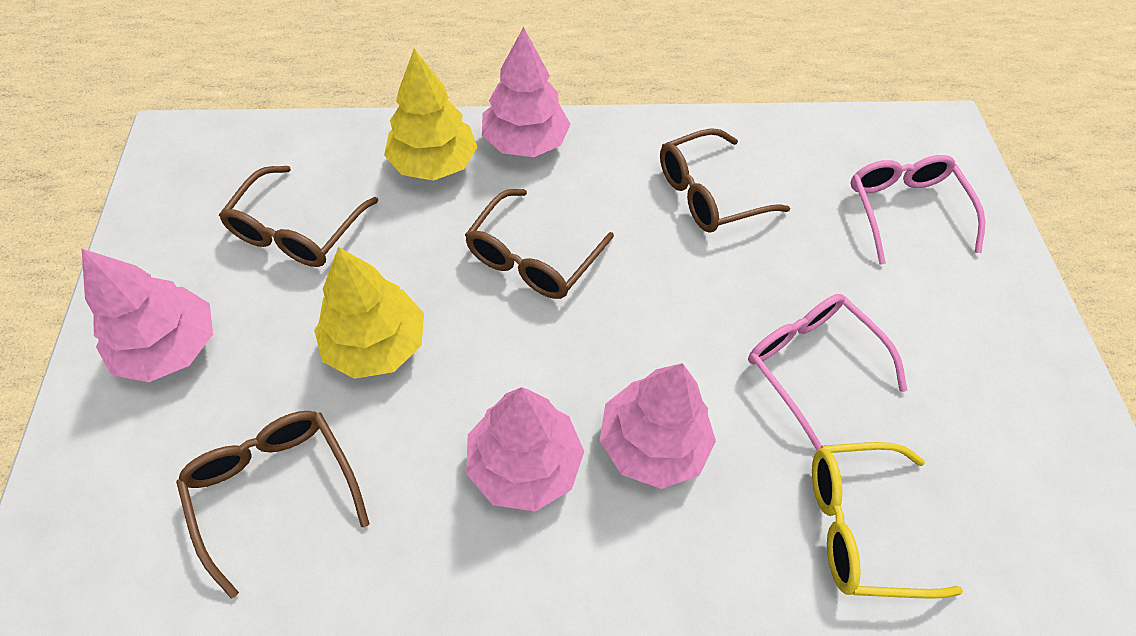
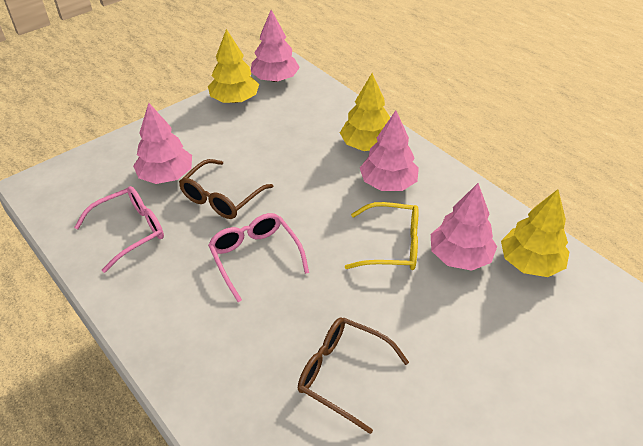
brown glasses: 4 -> 2
yellow tree: 2 -> 3

